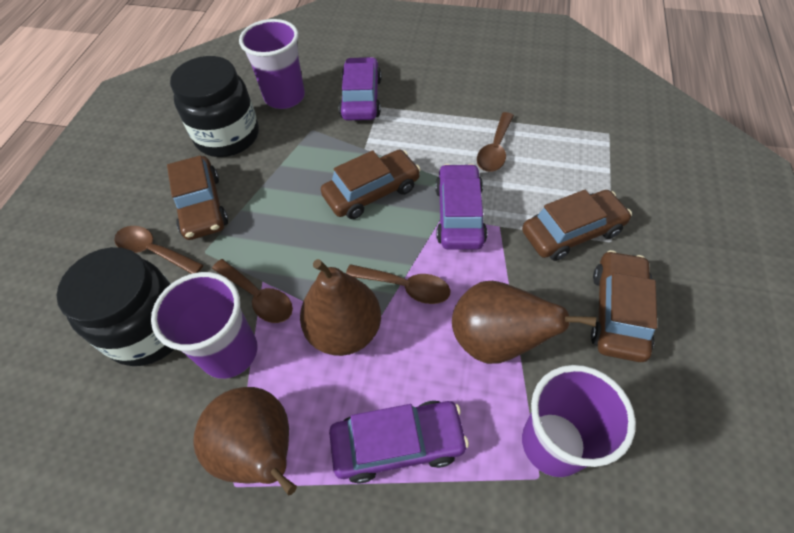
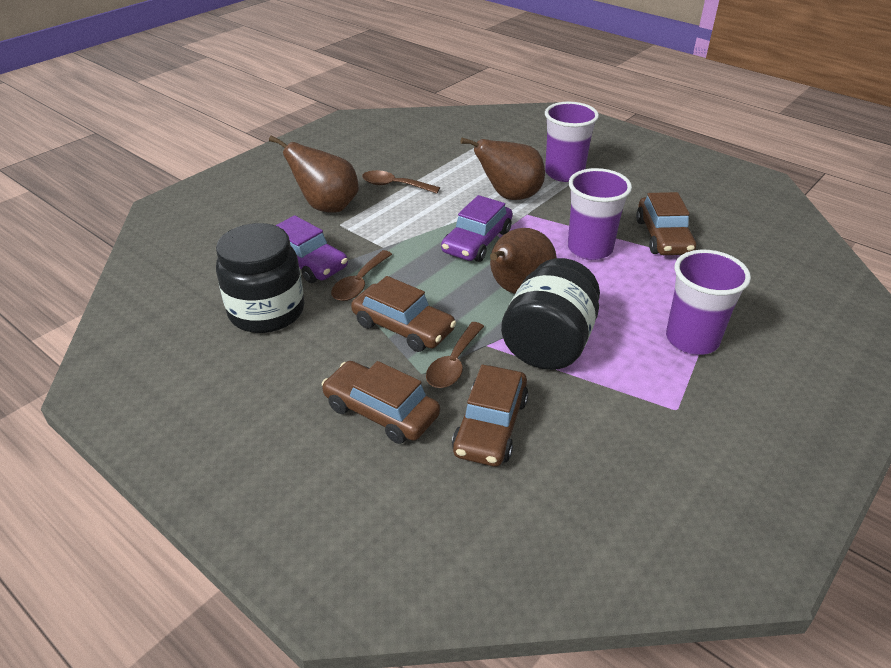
brown spoon: 4 -> 3
purple car: 3 -> 2

